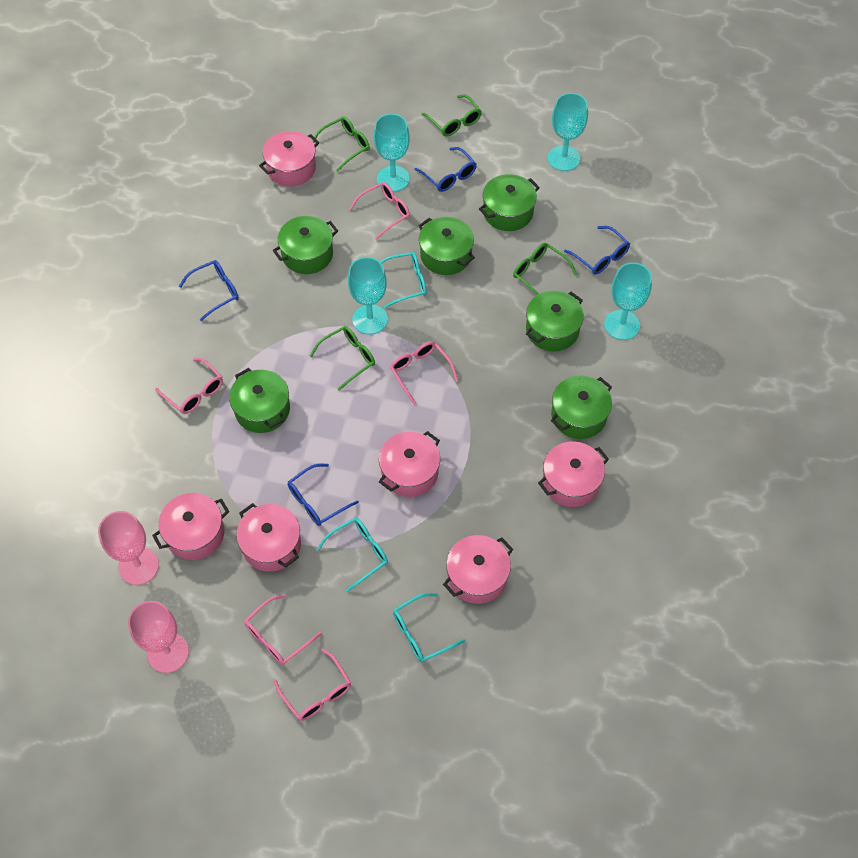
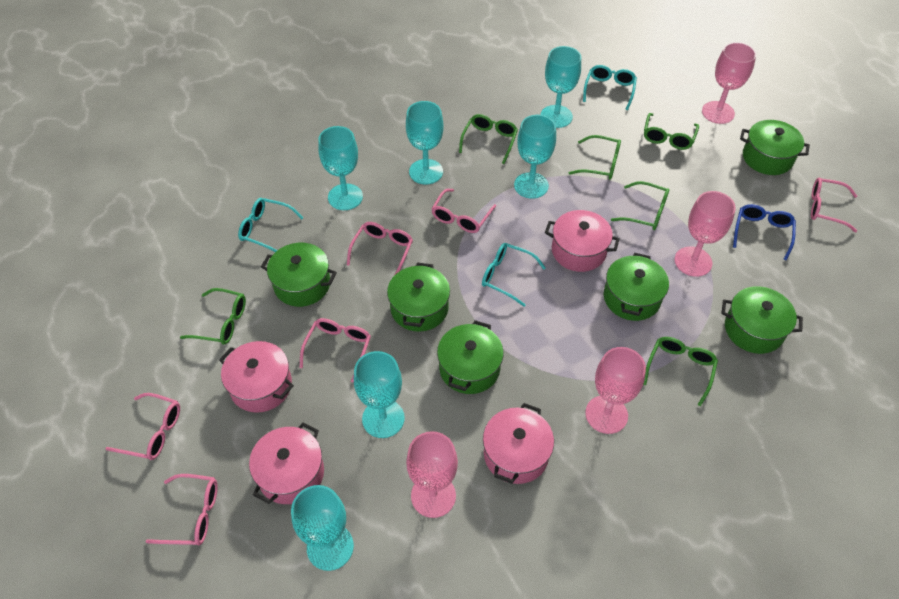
blue glasses: 4 -> 1
green glasses: 4 -> 6
pink glasses: 5 -> 6
pink goblet: 2 -> 4
pink pot: 6 -> 4
turquoise goblet: 4 -> 6

